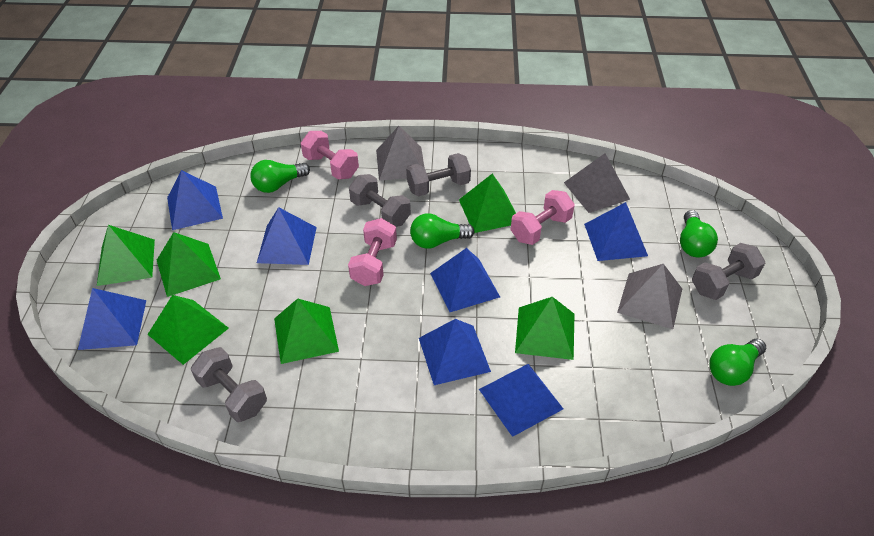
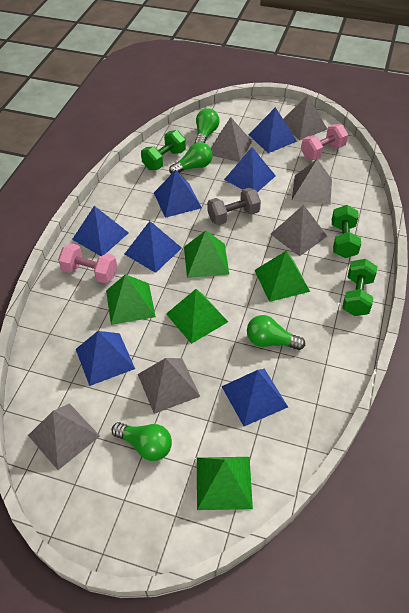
green dumbbell: 0 -> 3
green pyramid: 6 -> 5
grey dumbbell: 4 -> 1
grey pyramid: 3 -> 6
pink dumbbell: 3 -> 2

